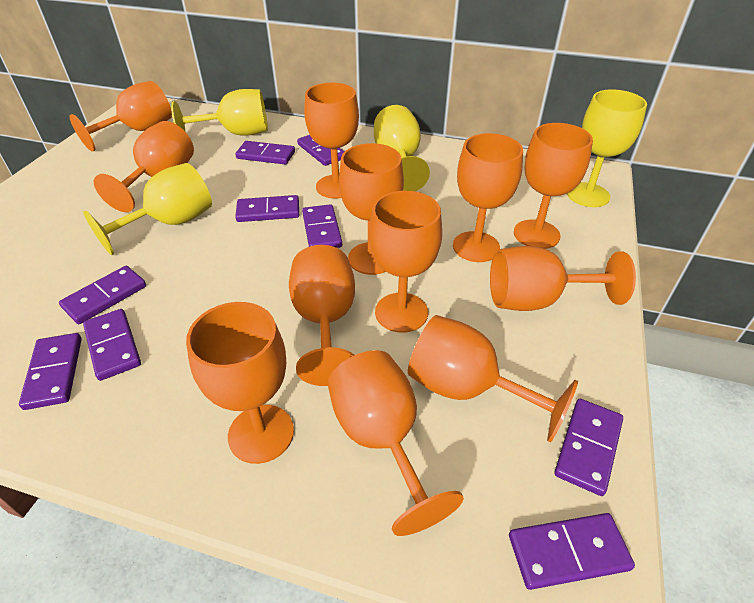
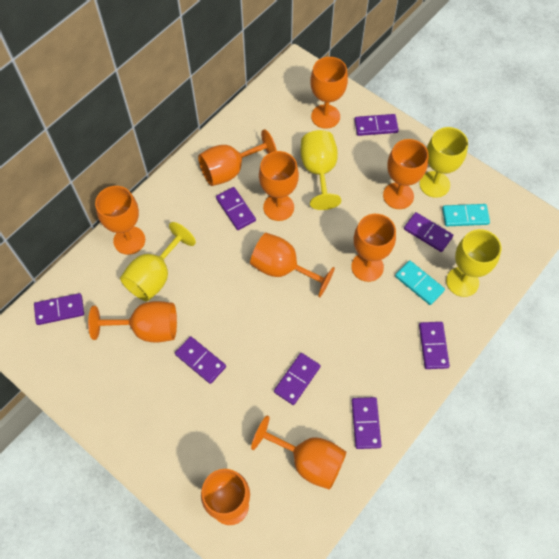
orange goblet: 12 -> 10
purple domino: 9 -> 8
turquoise domino: 0 -> 2

